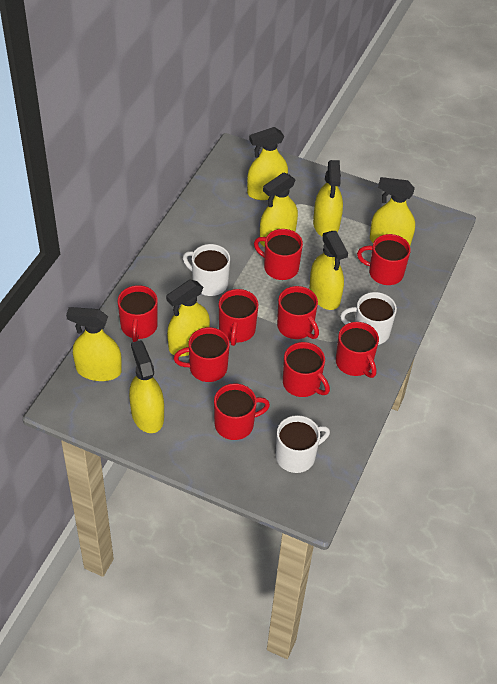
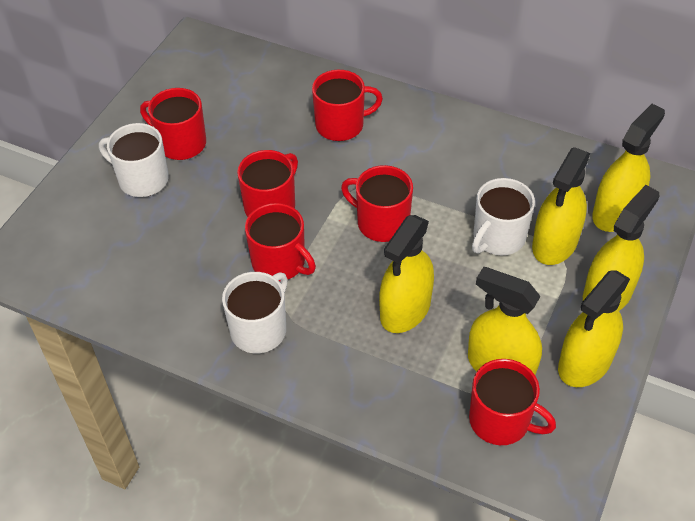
red mug: 9 -> 6
yellow spray bottle: 8 -> 6

